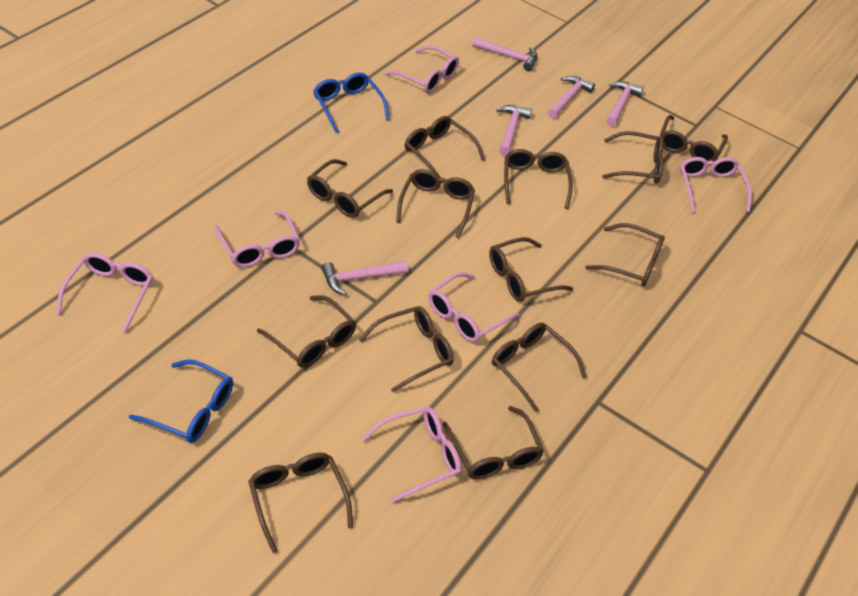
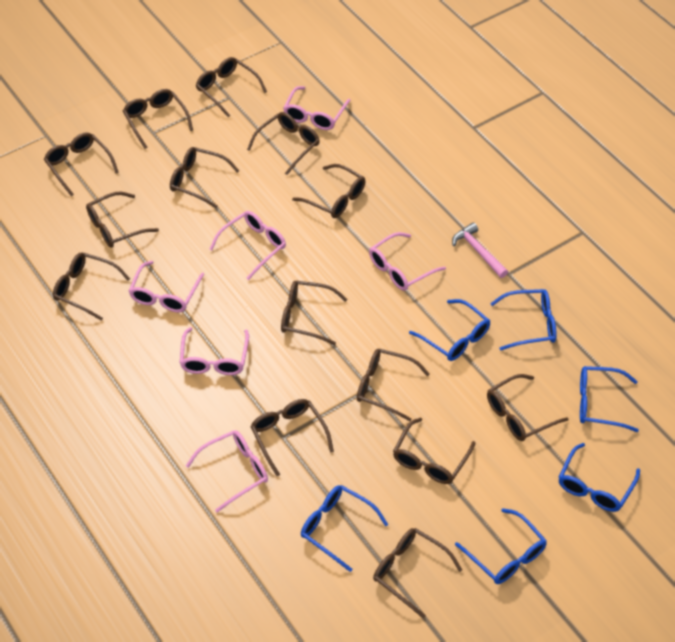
blue glasses: 2 -> 6
brown glasses: 13 -> 14
pink hammer: 5 -> 1

